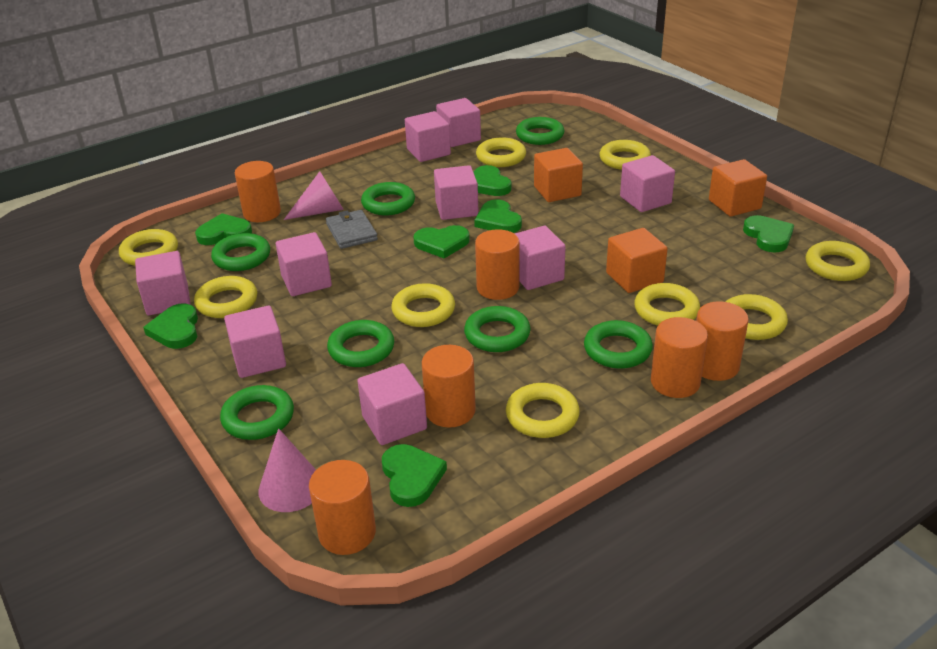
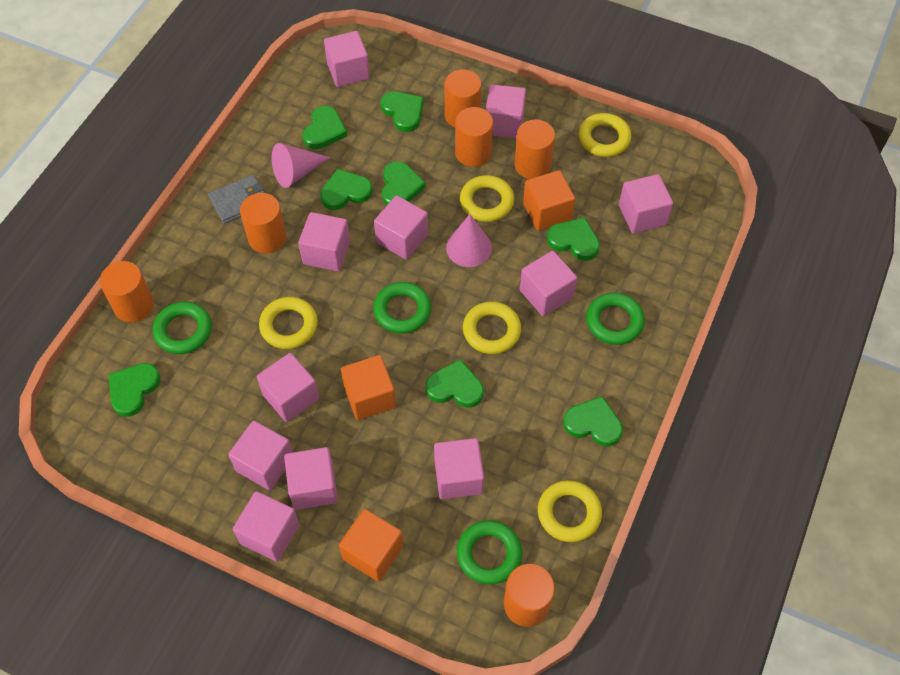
green heart: 7 -> 8
green ring: 7 -> 4
pink cube: 9 -> 11
yellow ring: 9 -> 5

